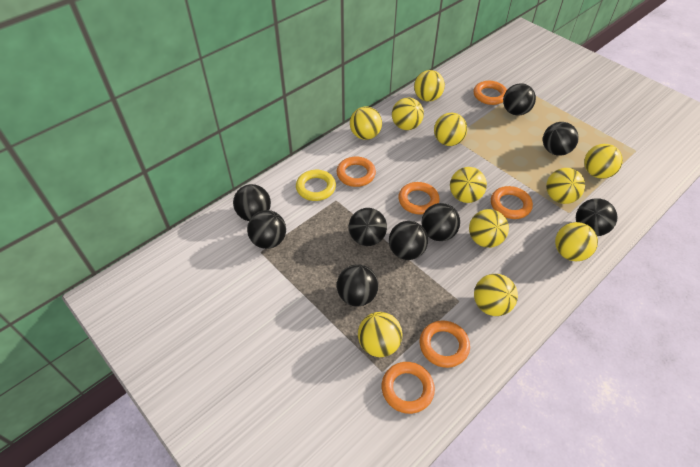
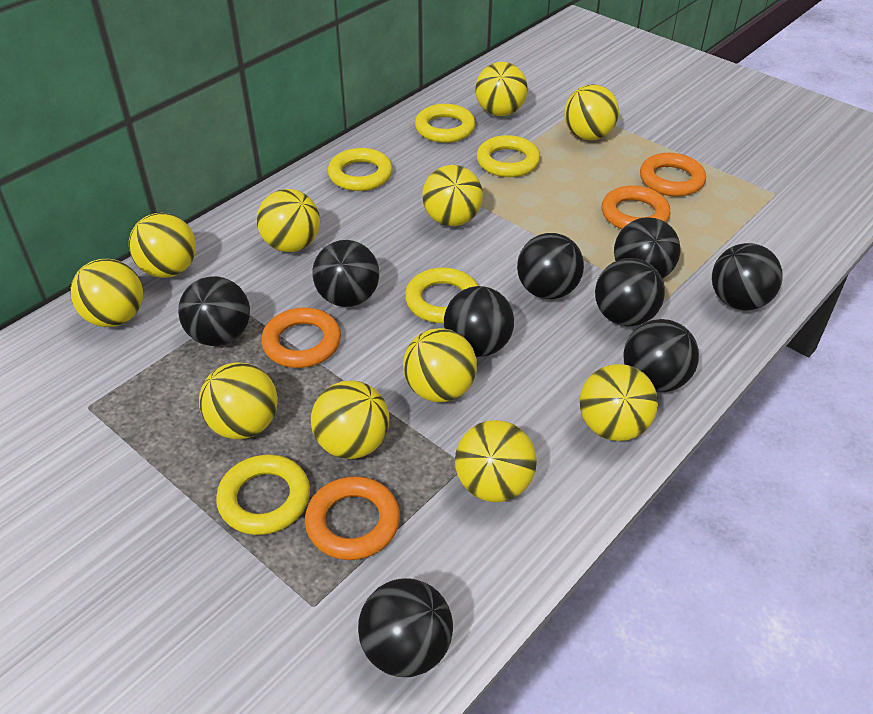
orange ring: 6 -> 4
yellow ring: 1 -> 5

